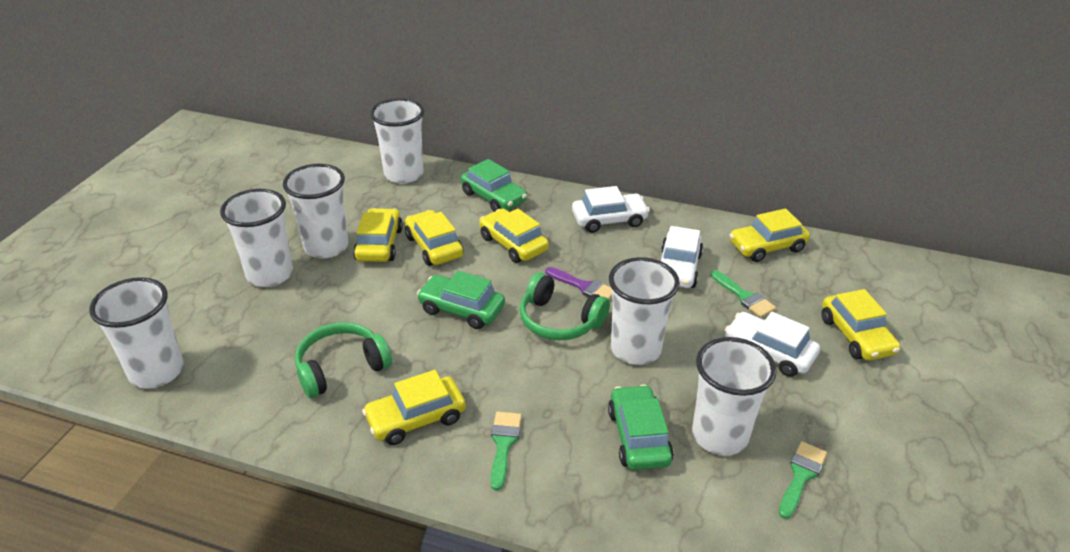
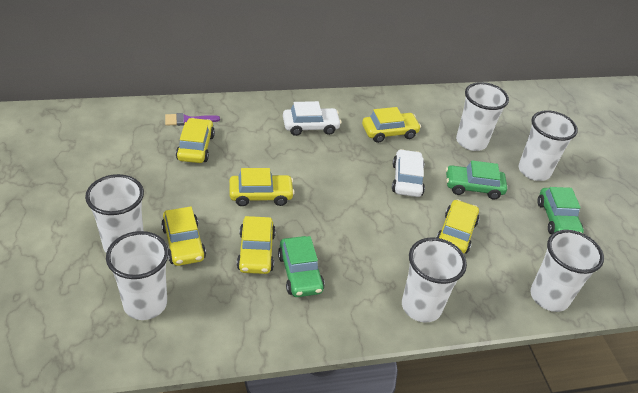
green brush: 3 -> 0
green headphones: 2 -> 0
white car: 3 -> 2

